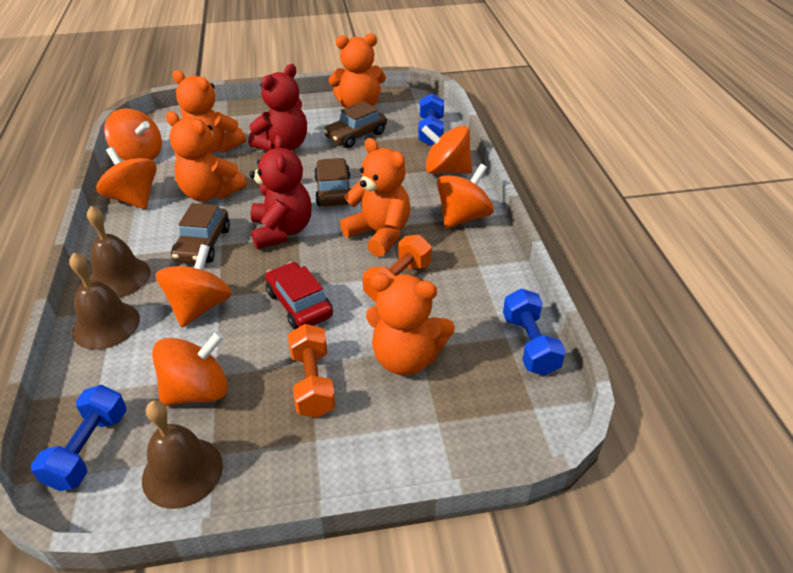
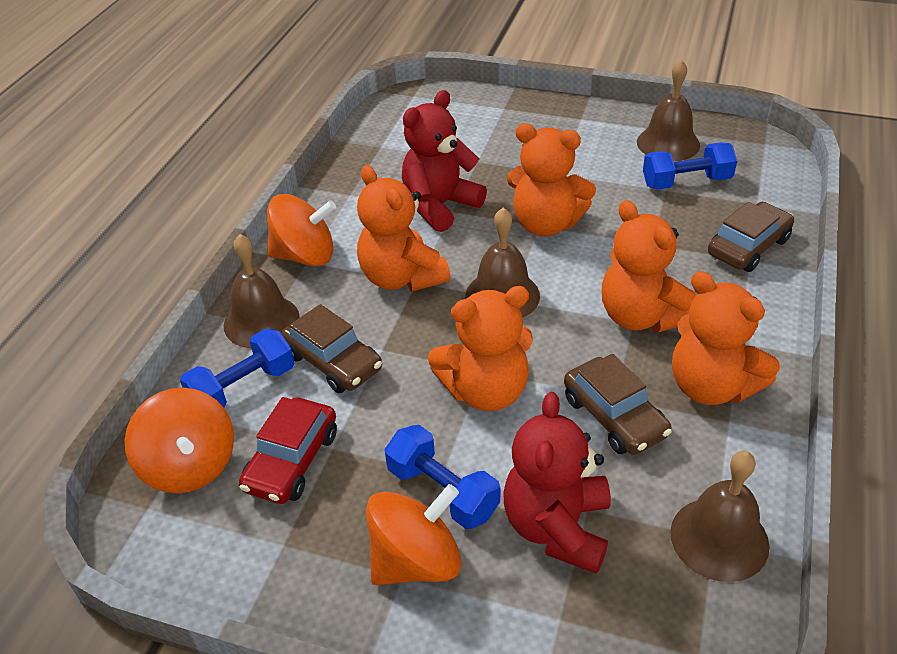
brown bell: 3 -> 4
orange dumbbell: 2 -> 0
orange spinning top: 6 -> 3

